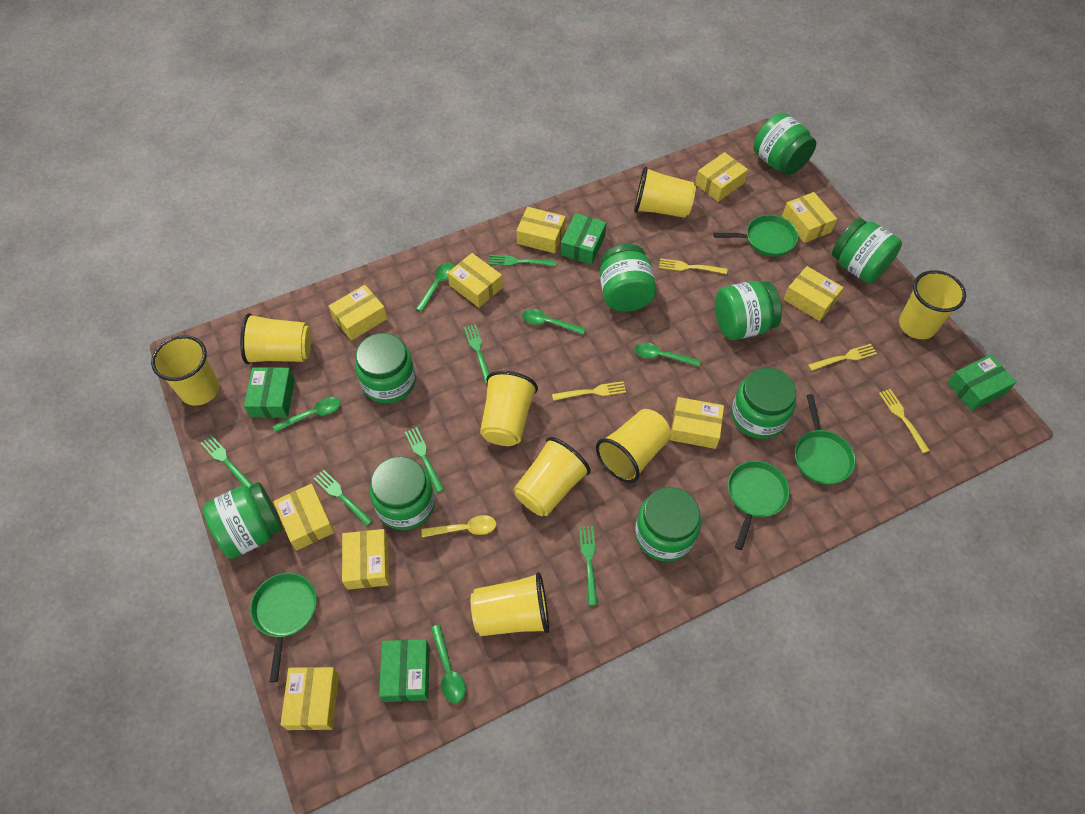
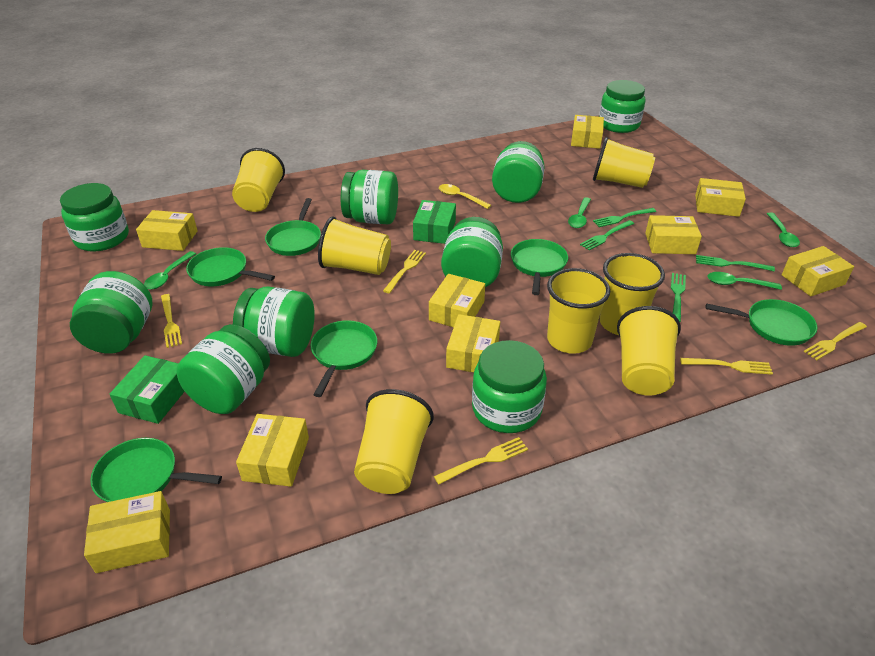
green box: 4 -> 2
green fork: 6 -> 4
green pan: 4 -> 6
green spoon: 5 -> 4
yellow box: 10 -> 9
yellow cup: 8 -> 7
yellow fork: 4 -> 5

